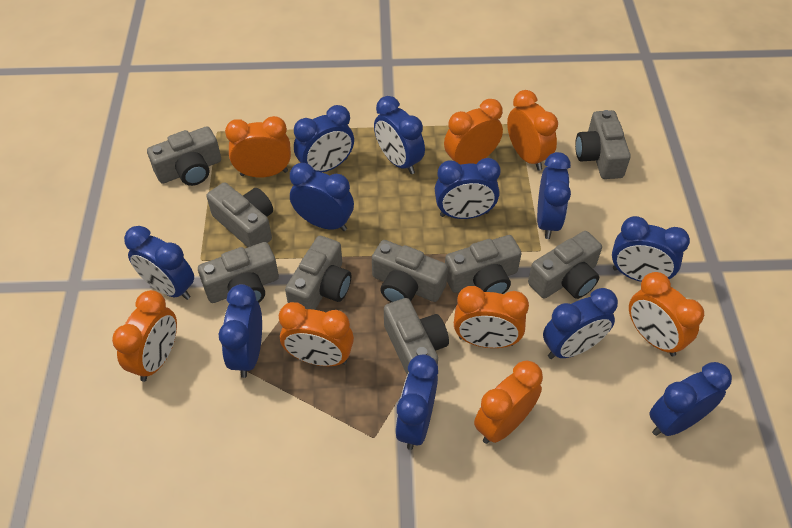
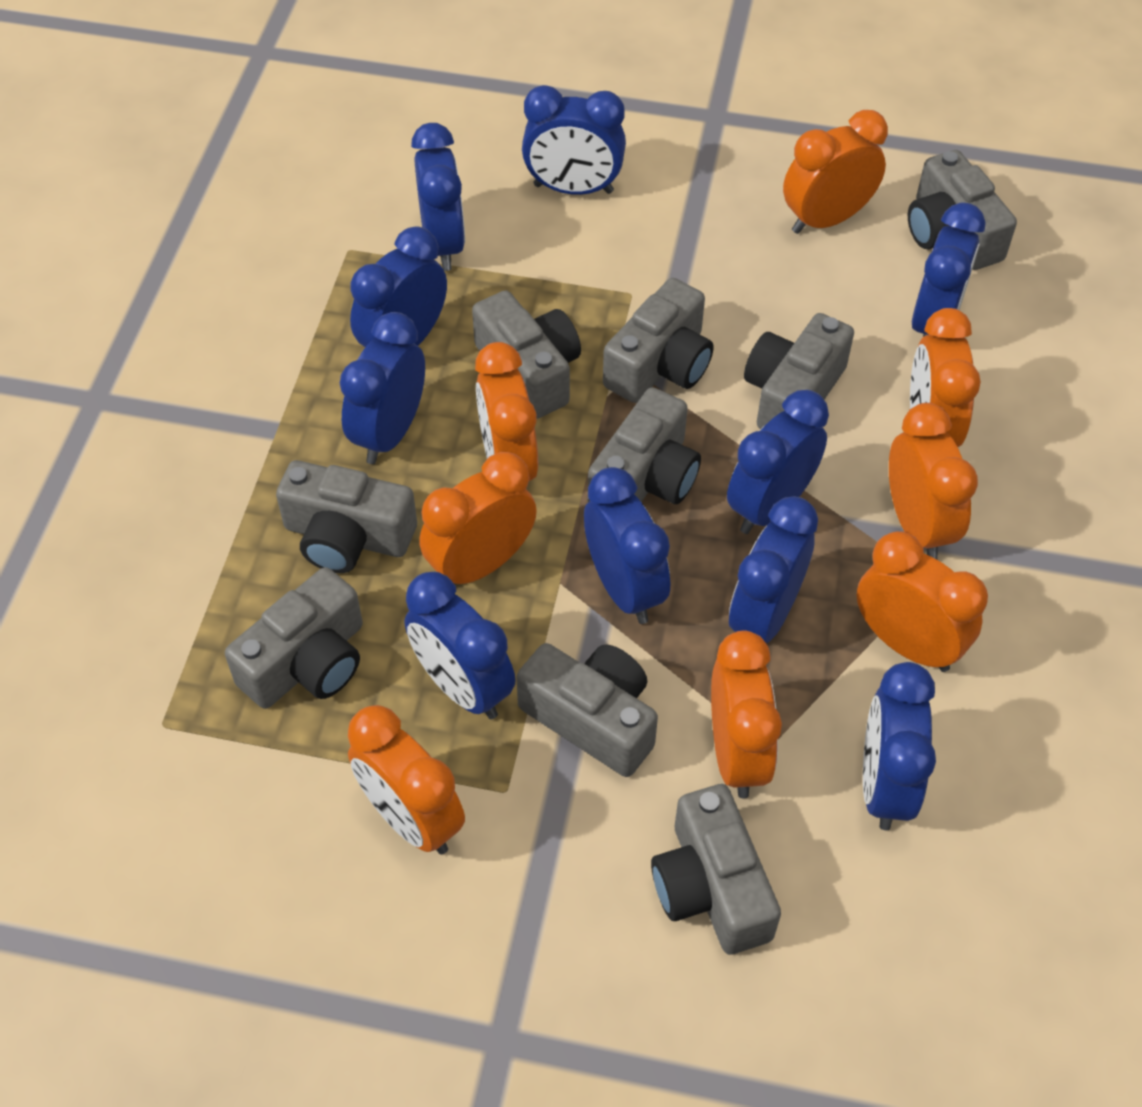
blue clock: 11 -> 10

